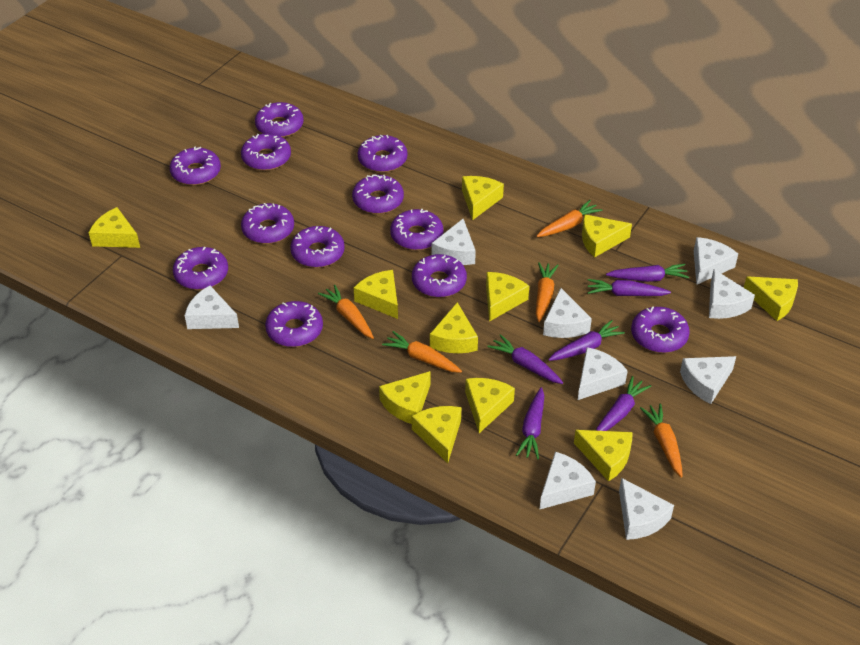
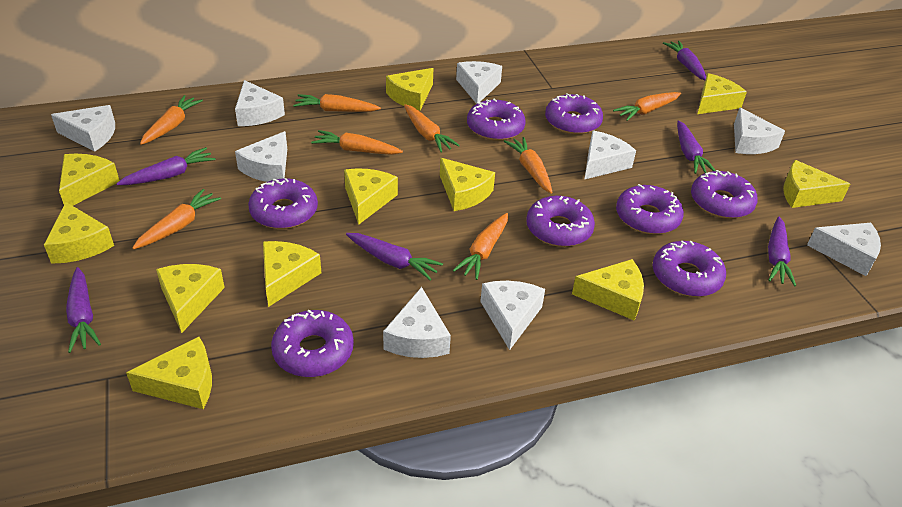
orange carrot: 5 -> 8
purple donut: 12 -> 8

